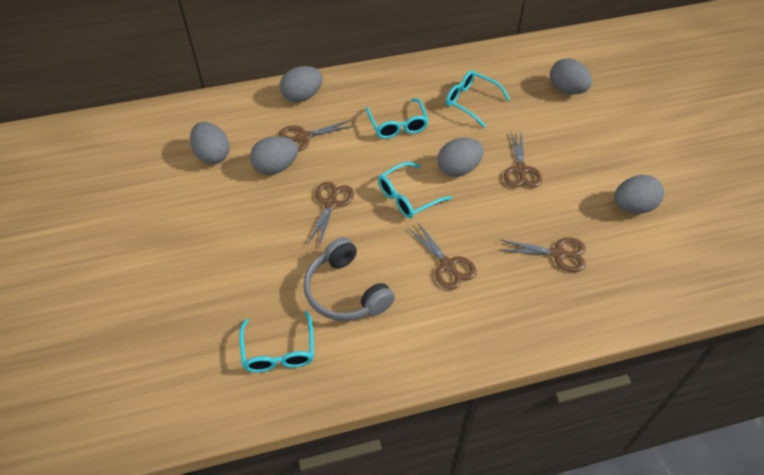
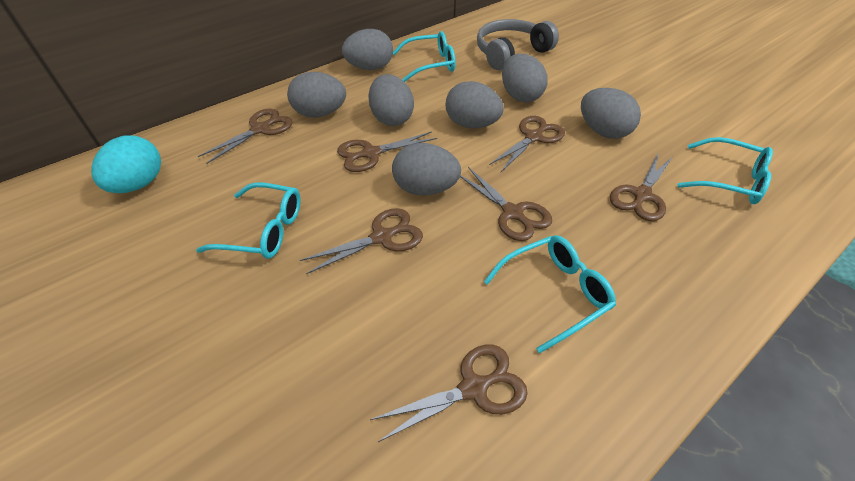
brown scissors: 5 -> 7
grey egg: 6 -> 7
turquoise egg: 0 -> 1

